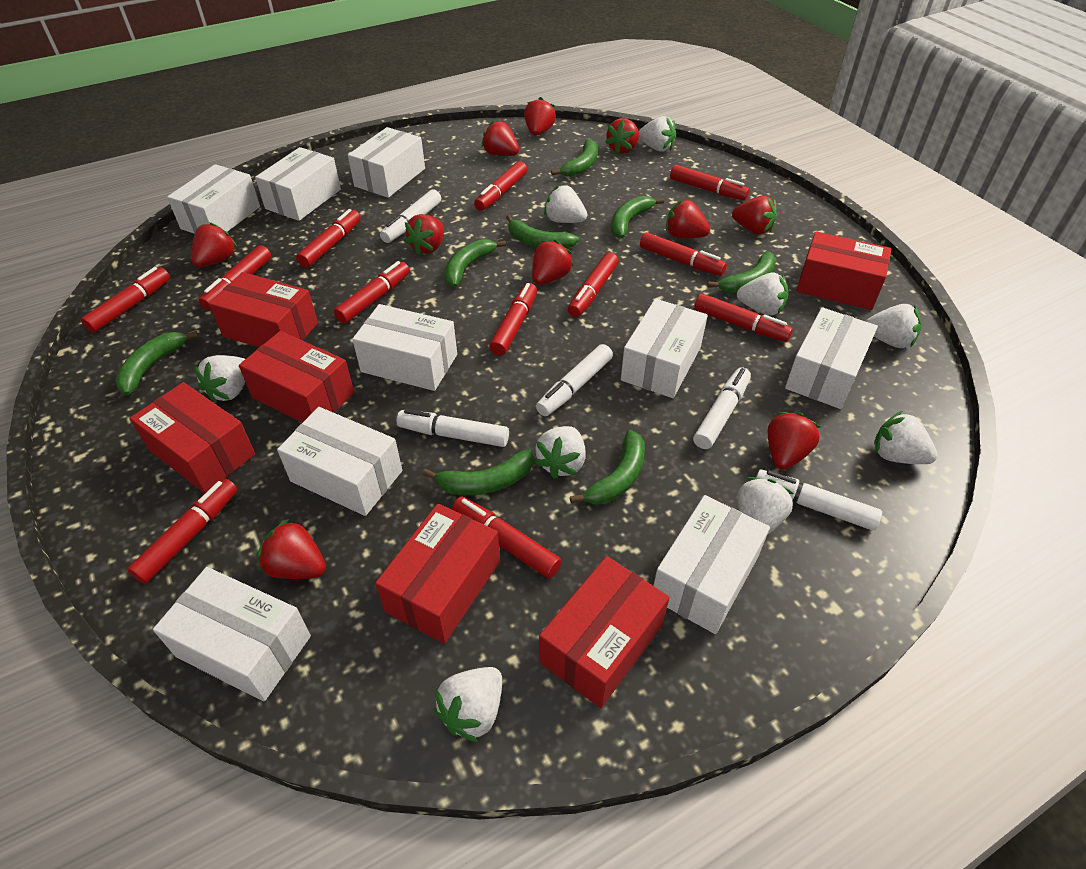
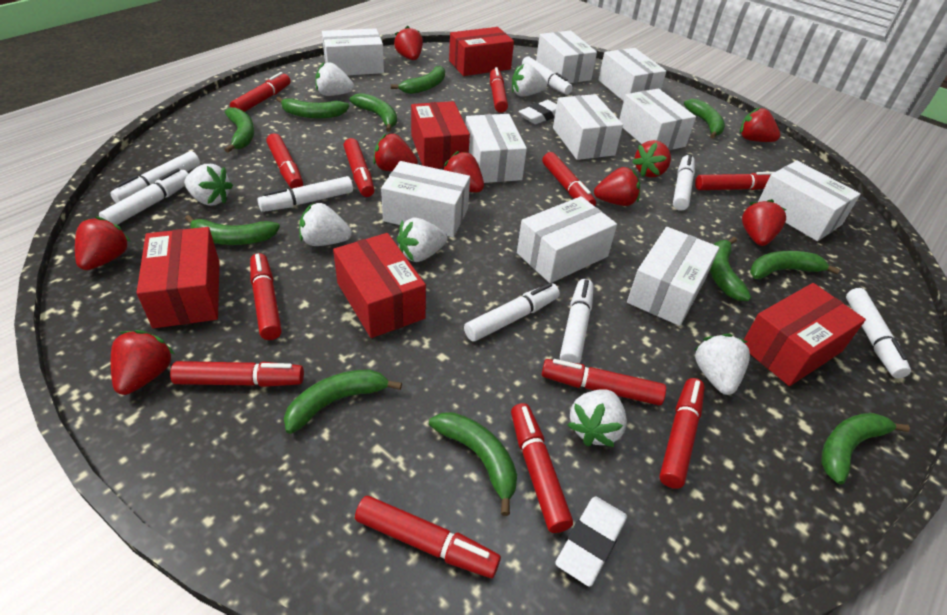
green banana: 8 -> 11
red box: 6 -> 5
red strawberry: 10 -> 9
white box: 9 -> 10
white eraser: 0 -> 2
white marker: 5 -> 8
white strawberry: 9 -> 7

